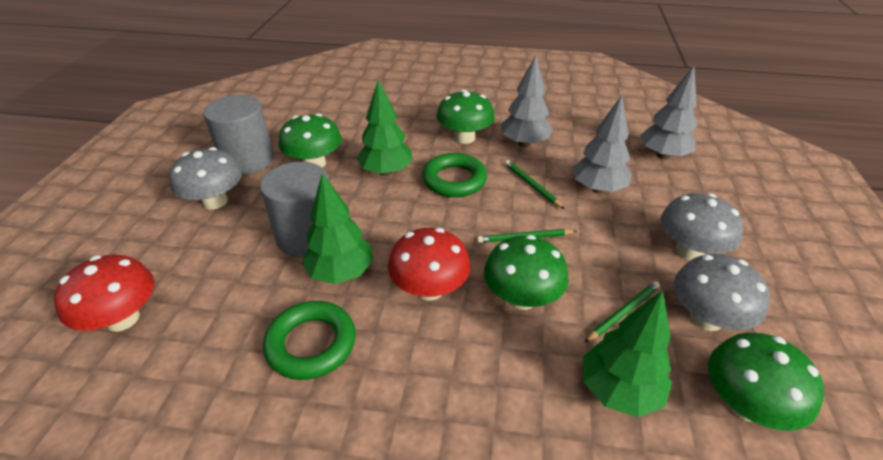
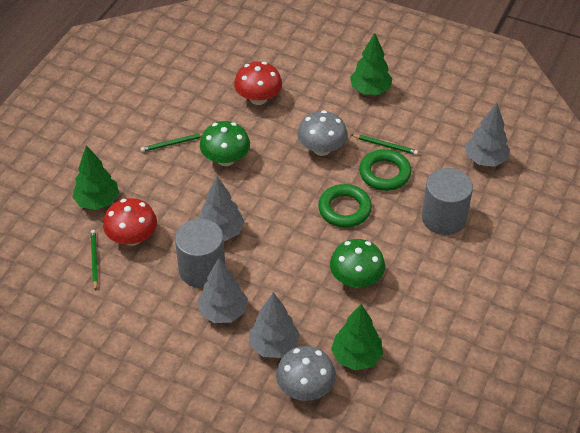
green mushroom: 4 -> 2
grey mushroom: 3 -> 2
grey tree: 3 -> 4

